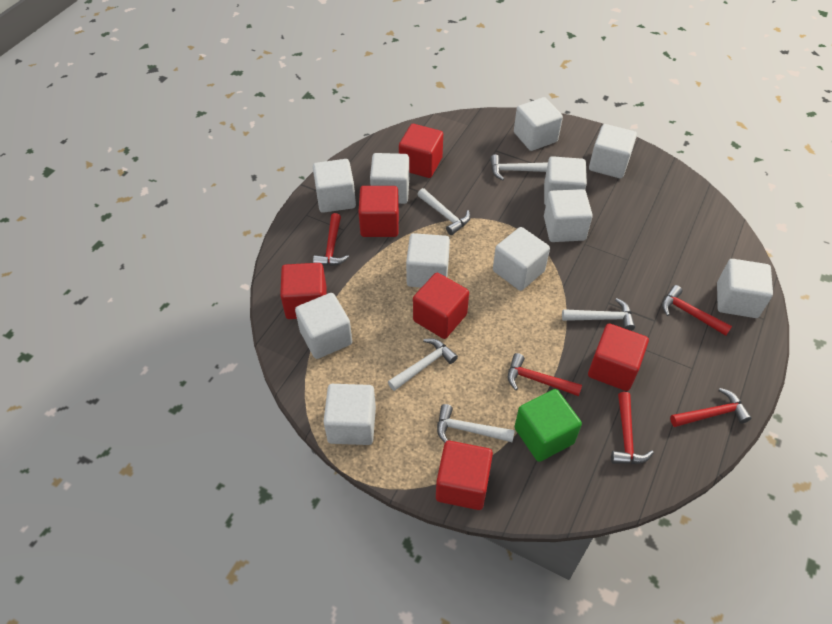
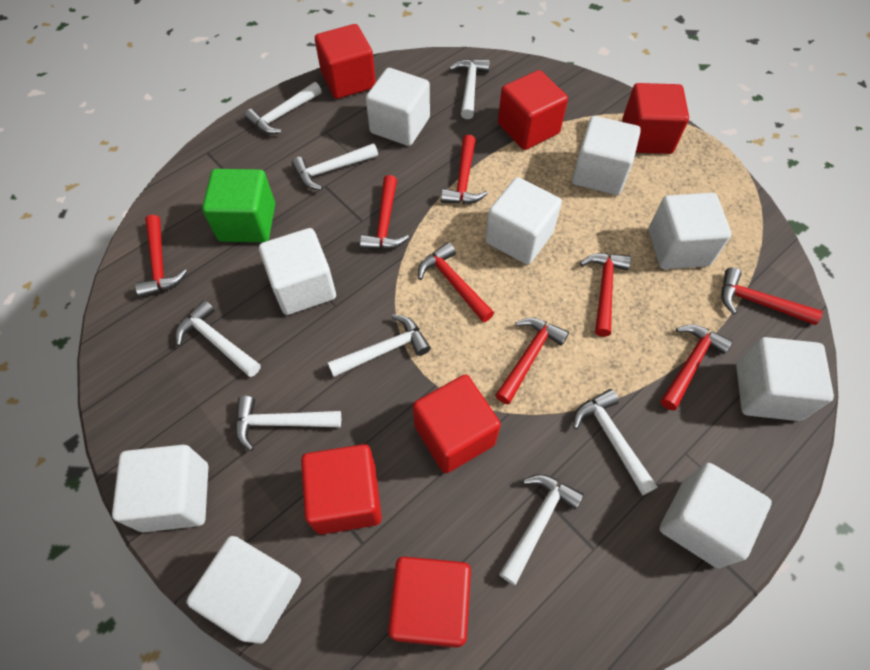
red hammer: 5 -> 8
white cube: 11 -> 9
white hammer: 5 -> 8

